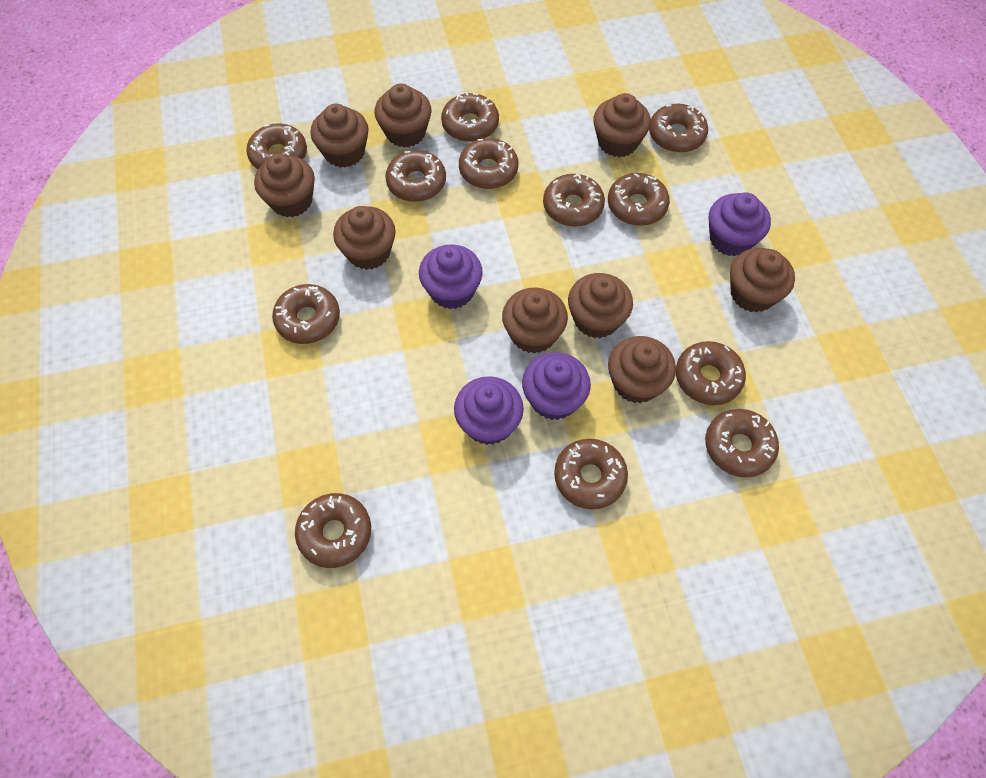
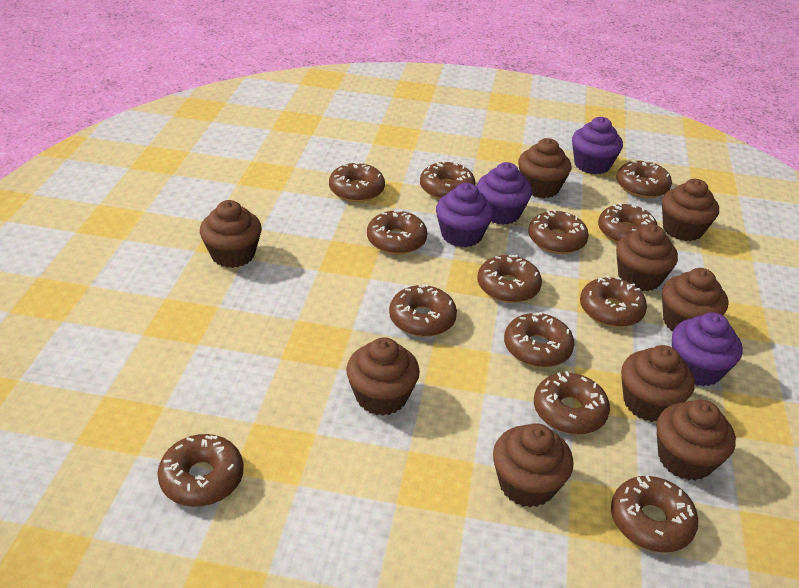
brown donut: 12 -> 13

